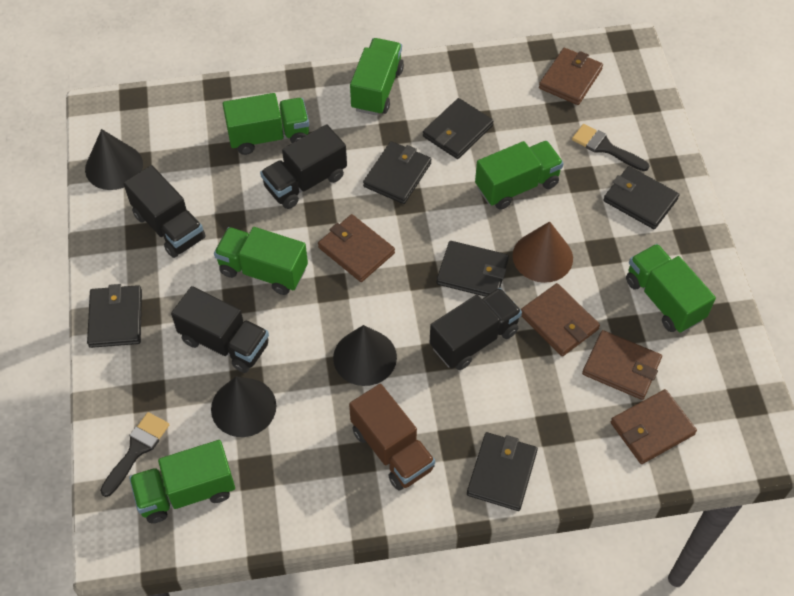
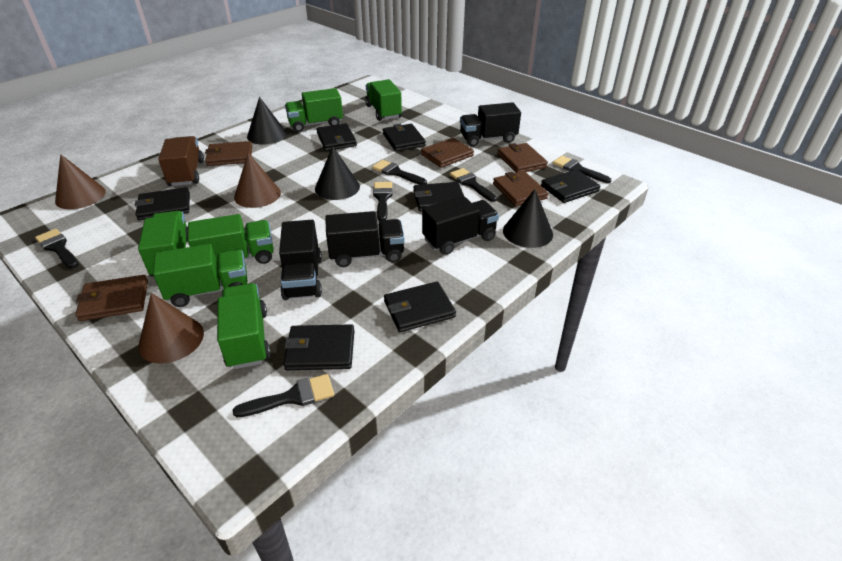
black brush: 2 -> 6
black wallet: 6 -> 7
brown cone: 1 -> 3

